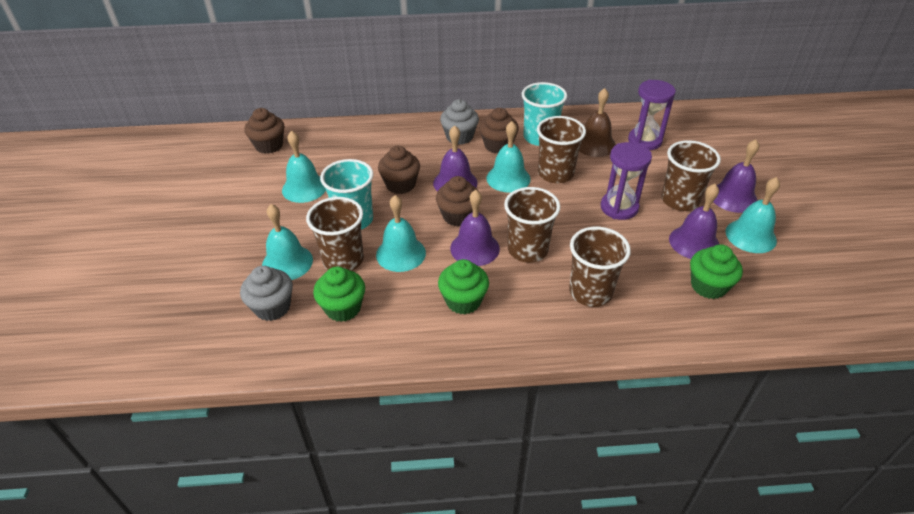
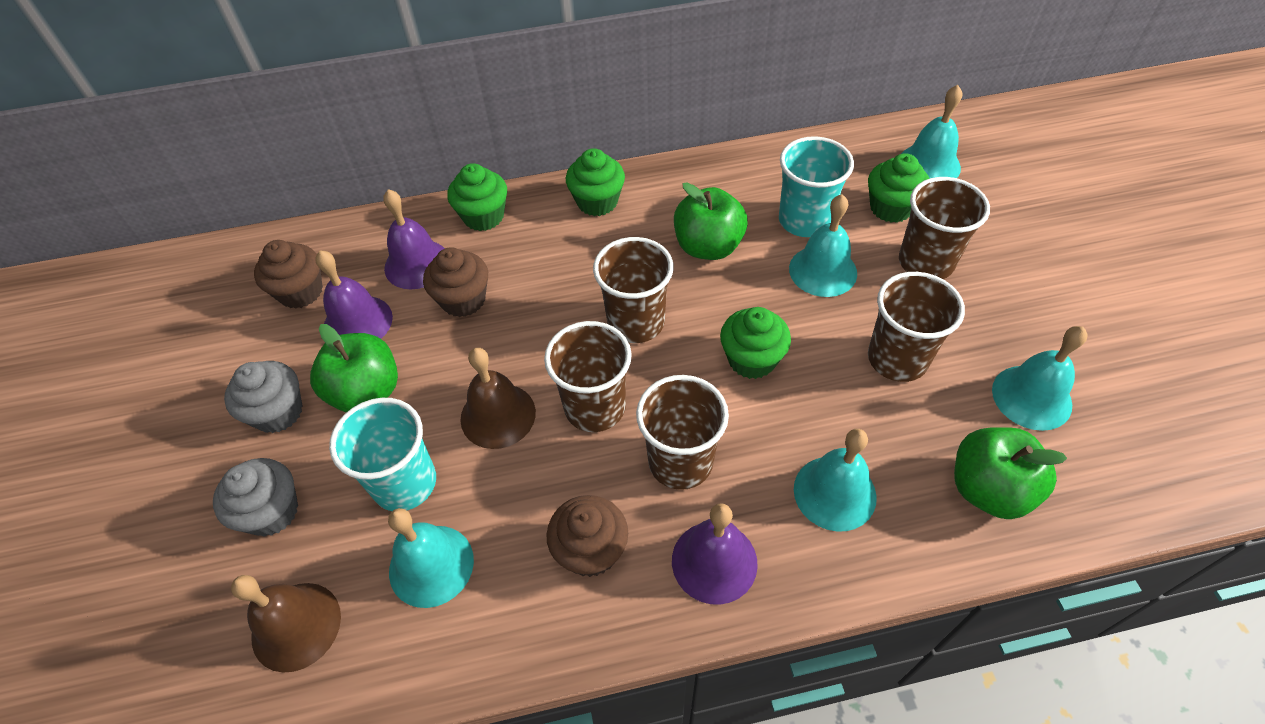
brown bell: 1 -> 2
brown cupcake: 4 -> 3
green apple: 0 -> 3
green cupcake: 3 -> 4
purple bell: 4 -> 3
purple hourglass: 2 -> 0

